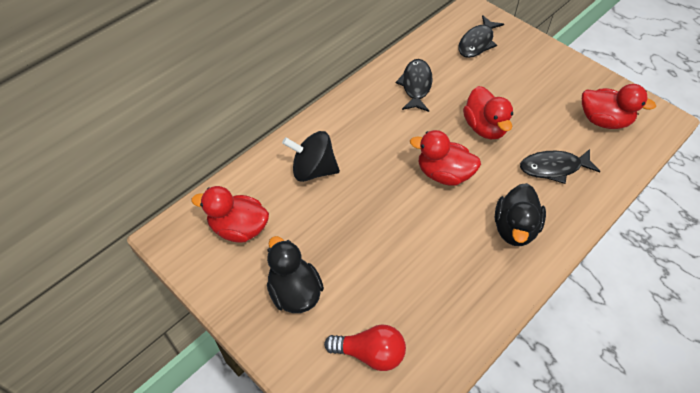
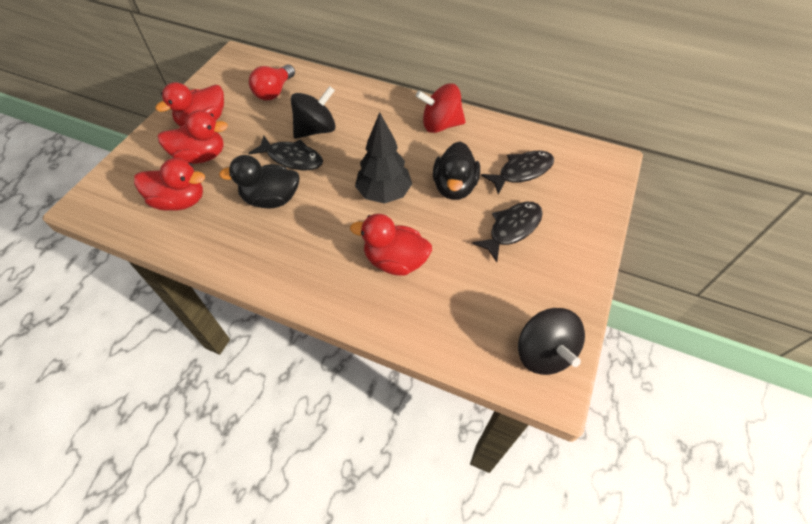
black spinning top: 1 -> 2
black tree: 0 -> 1
red spinning top: 0 -> 1

